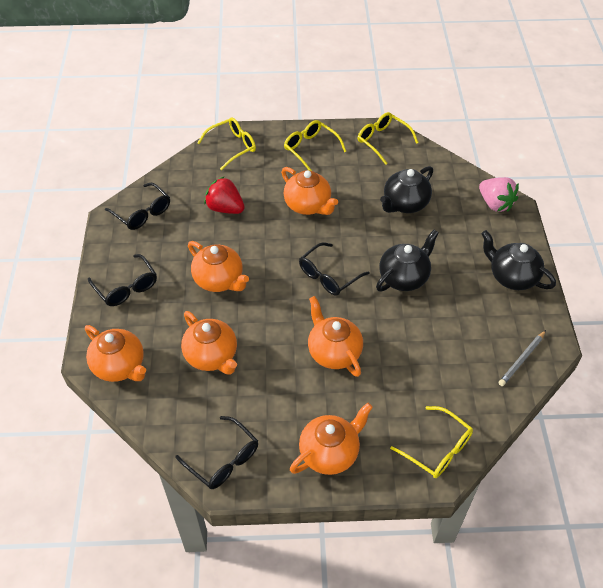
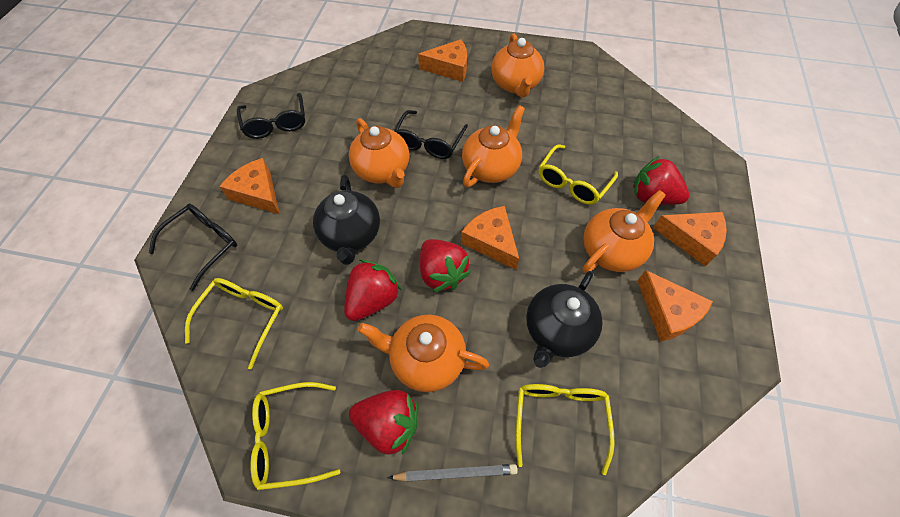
black glasses: 4 -> 3
black teapot: 3 -> 2
orange cheese: 0 -> 5
orange teapot: 6 -> 5
pink strawberry: 1 -> 0
red strawberry: 1 -> 4

